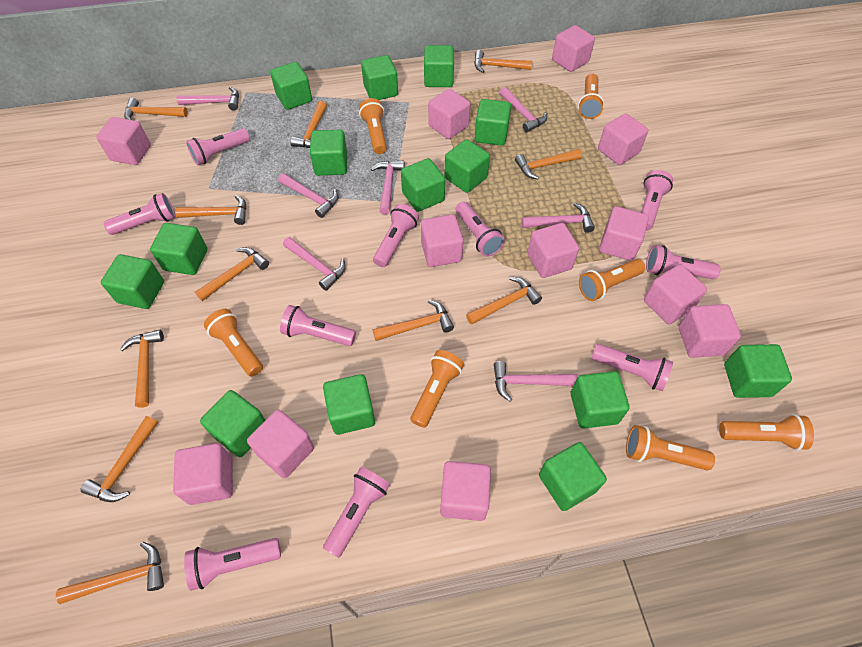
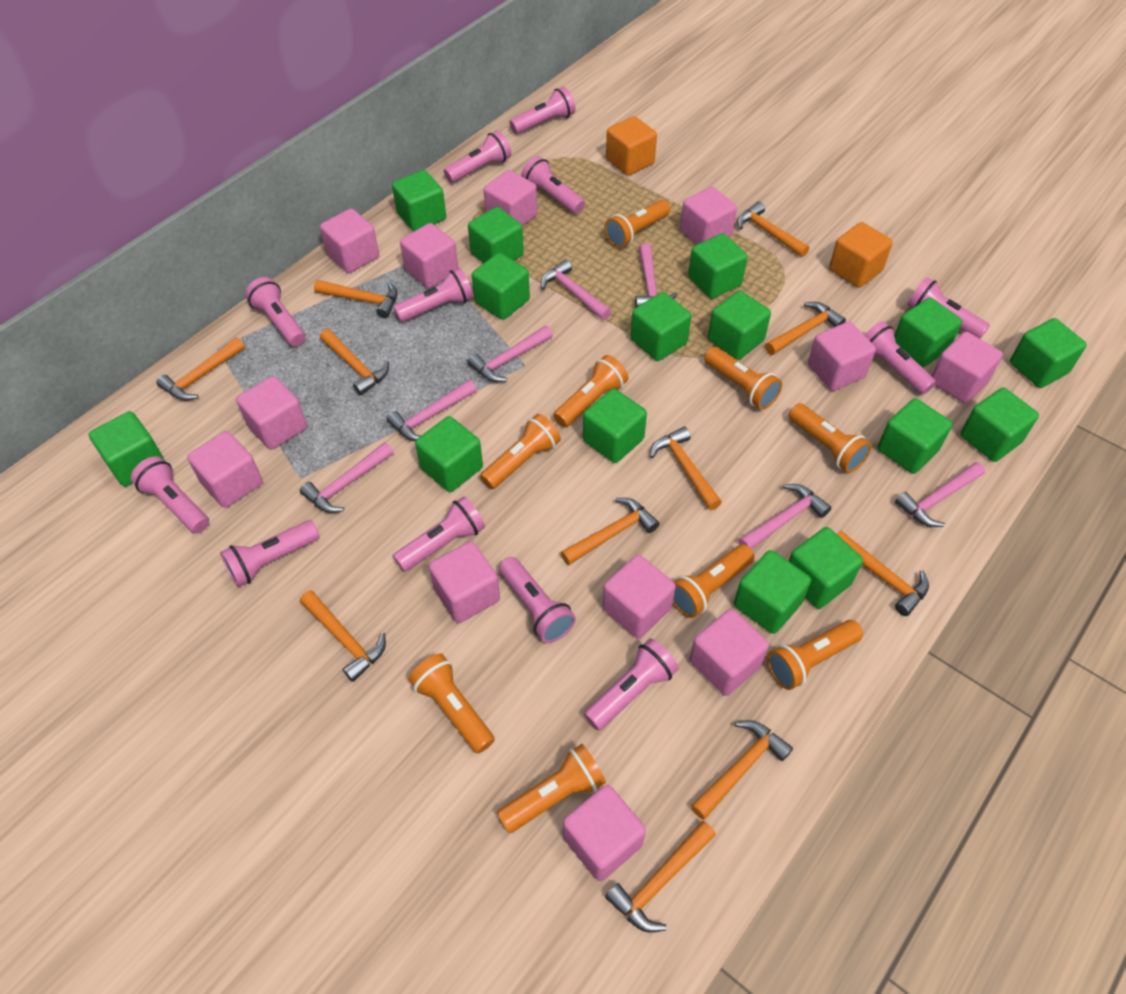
green cube: 14 -> 15
orange cube: 0 -> 2
orange flashlight: 7 -> 9
pink flashlight: 10 -> 12

